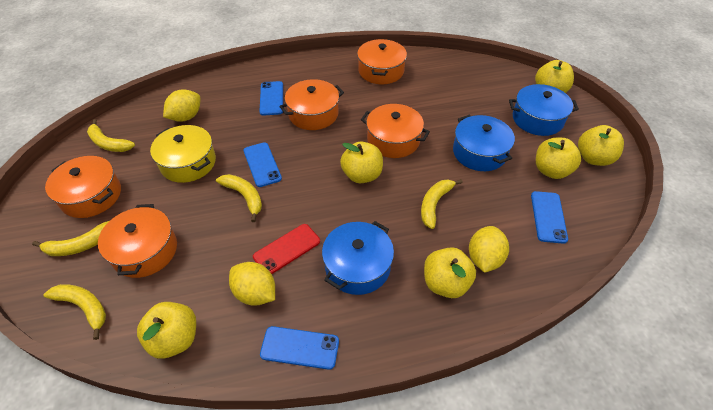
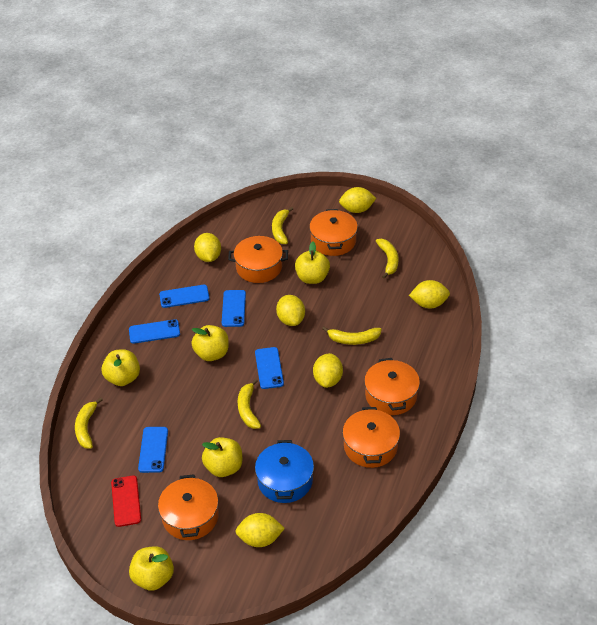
blue phone: 4 -> 5
blue pot: 3 -> 1
yellow apple: 6 -> 5
yellow lemon: 3 -> 6
yellow pot: 1 -> 0

